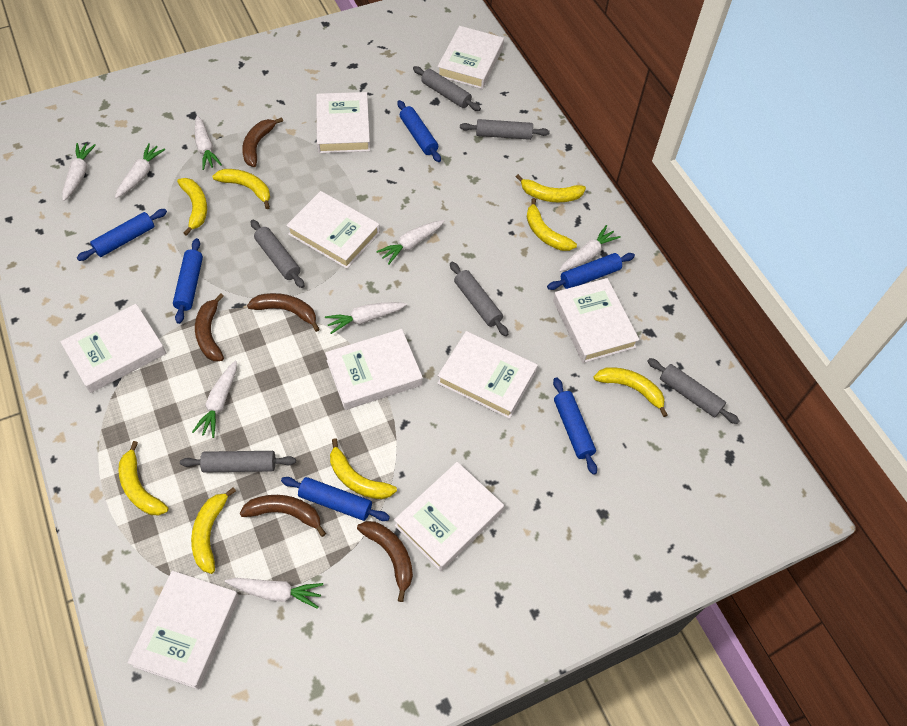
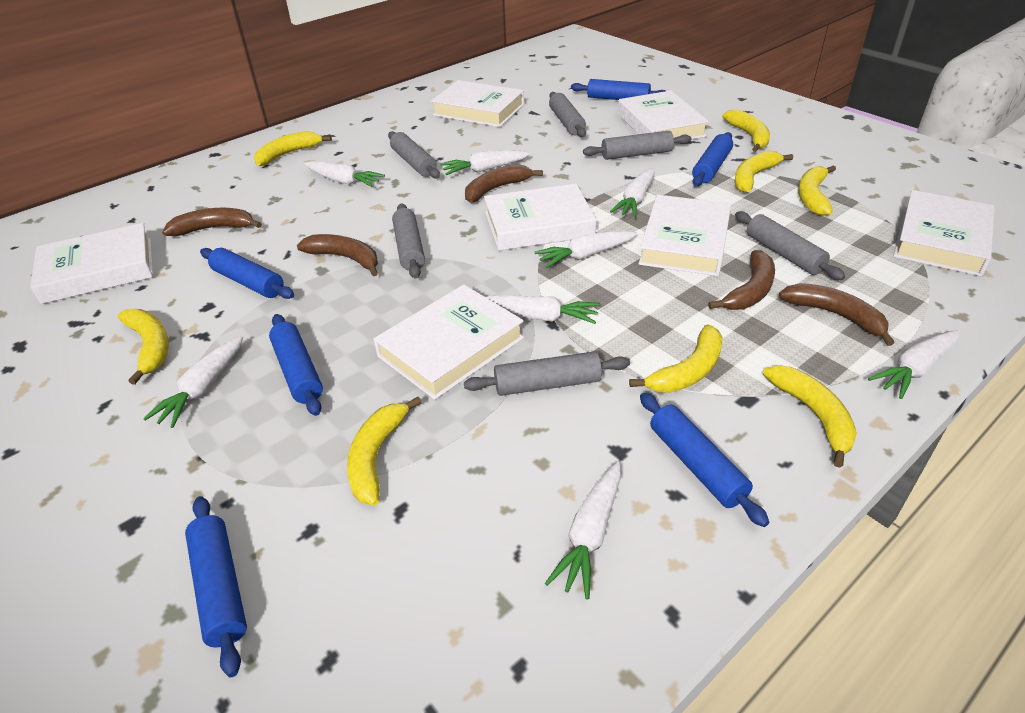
white book: 9 -> 7

